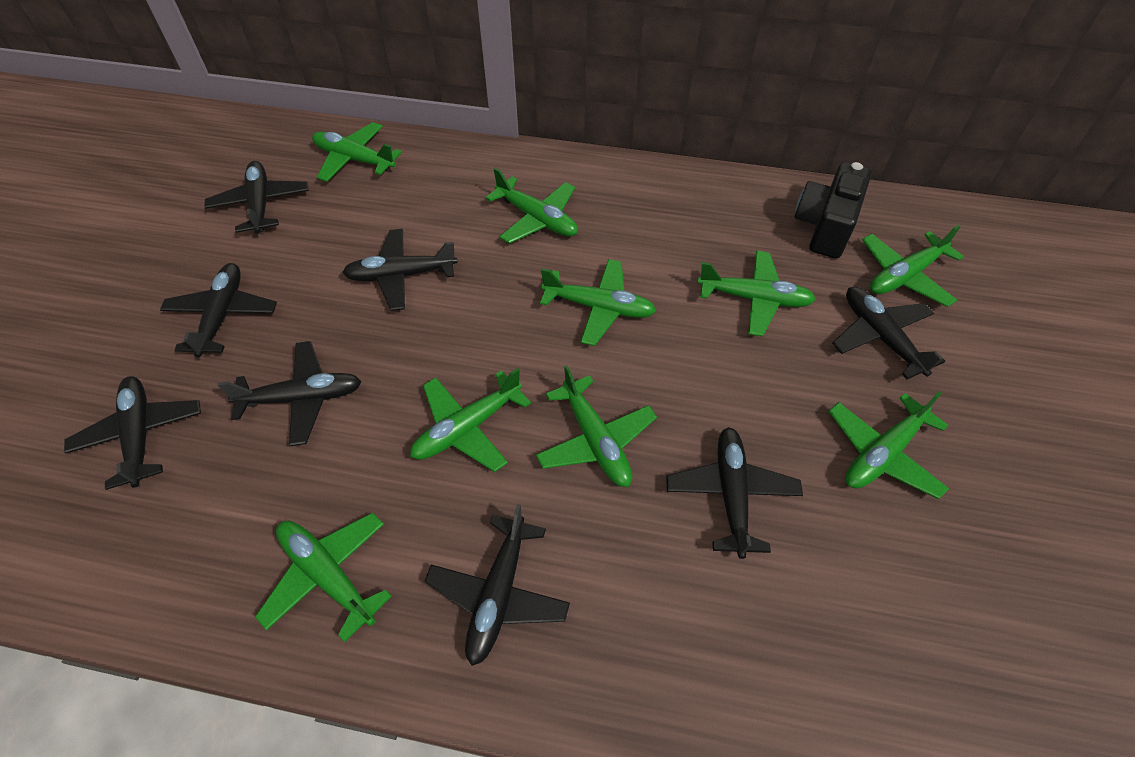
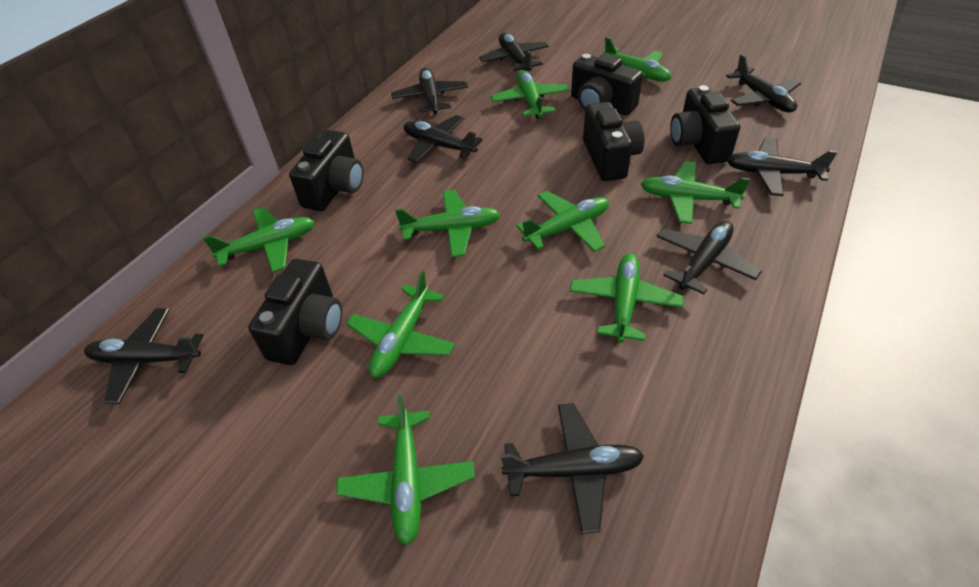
black camera: 1 -> 5

